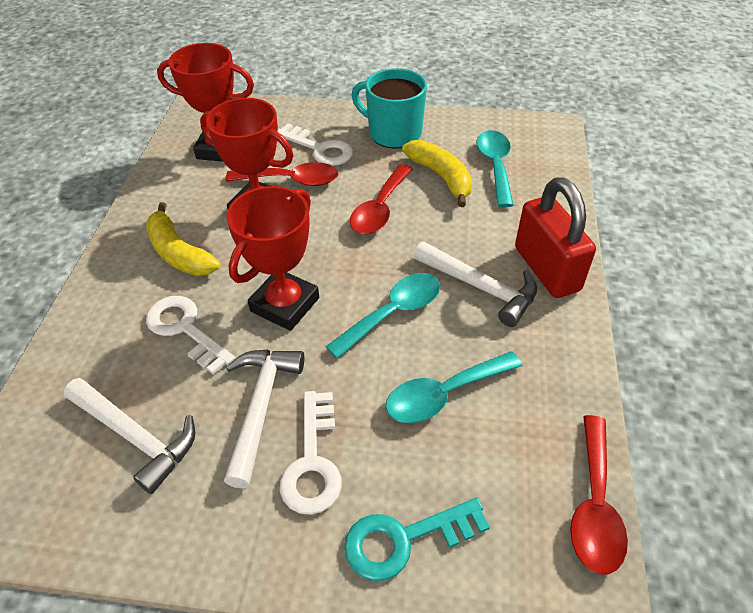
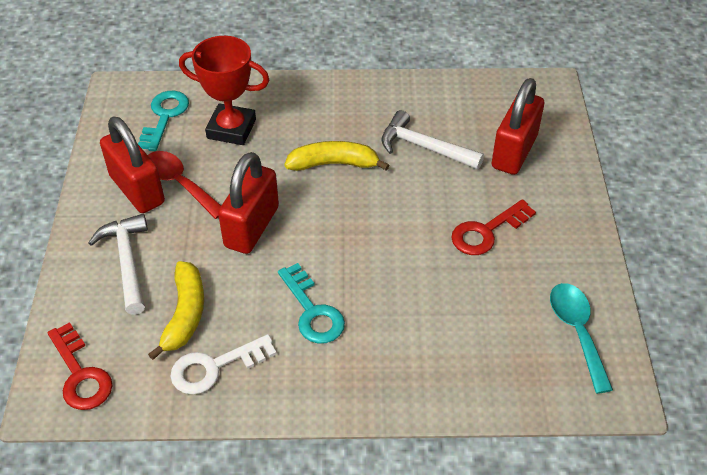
red key: 0 -> 2
red padlock: 1 -> 3
red spoon: 3 -> 1
red trophy: 3 -> 1
turquoise key: 1 -> 2
turquoise mug: 1 -> 0
turquoise spoon: 3 -> 1
white hammer: 3 -> 2
white key: 3 -> 1

